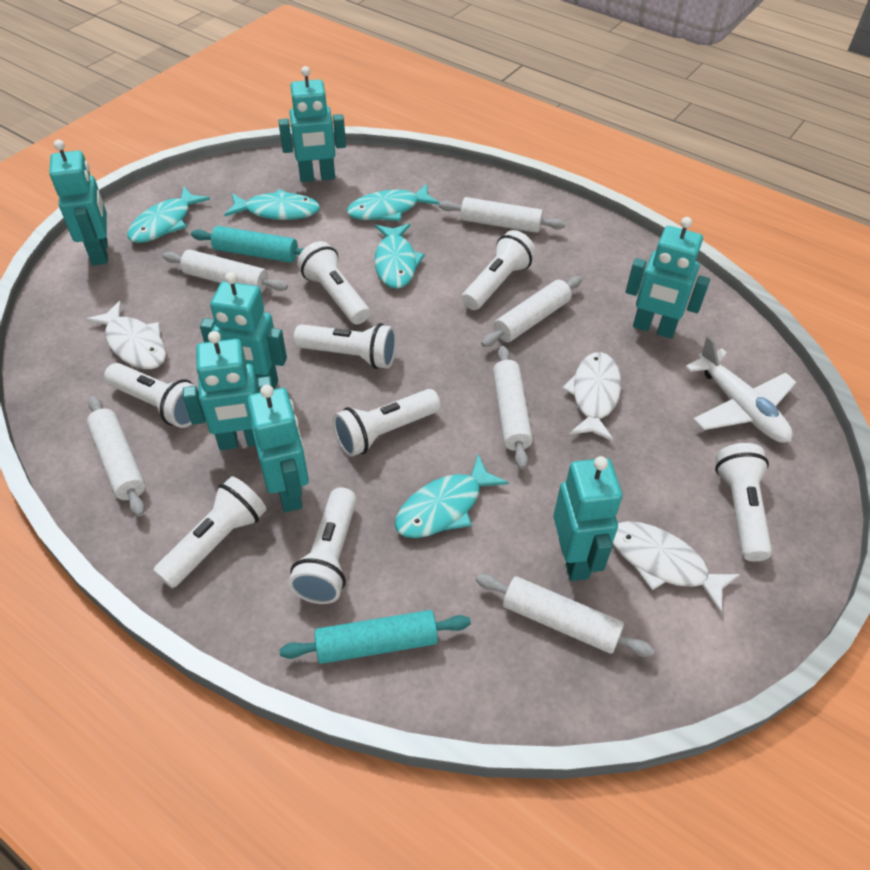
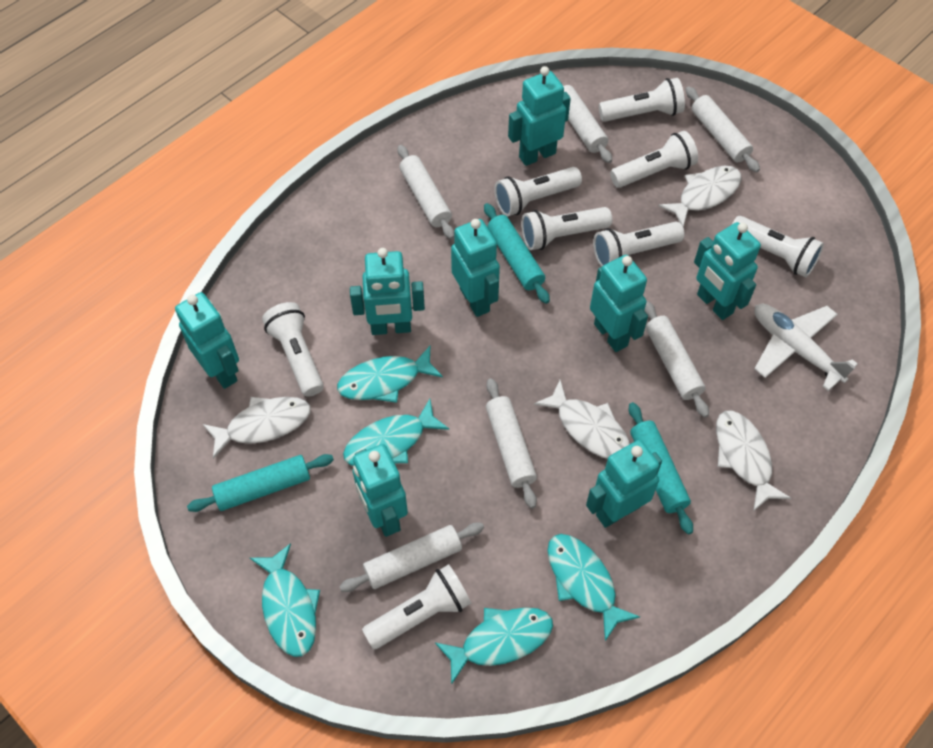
turquoise robot: 7 -> 8
turquoise rolling pin: 2 -> 3
white fish: 3 -> 4

